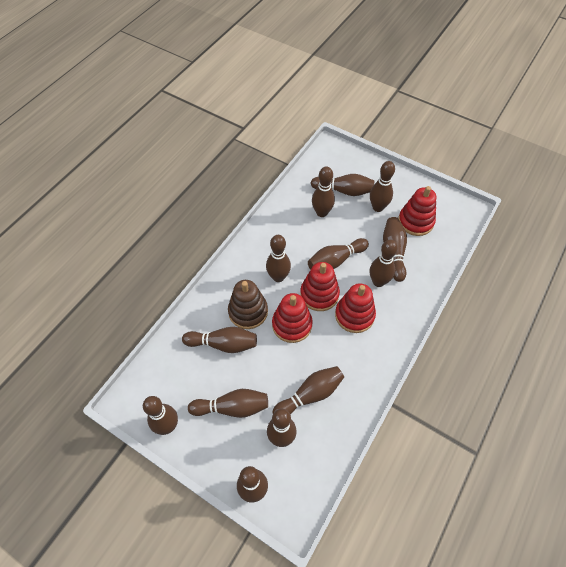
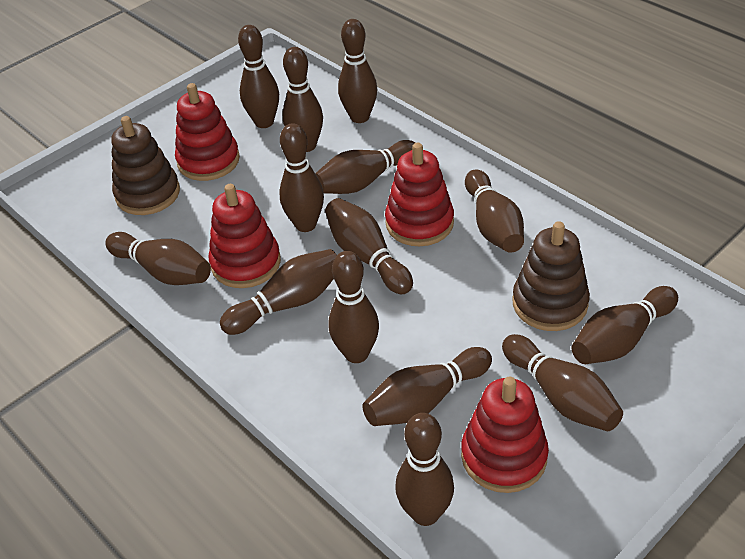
brown bowling pin: 13 -> 14
brown stacking toy: 1 -> 2

